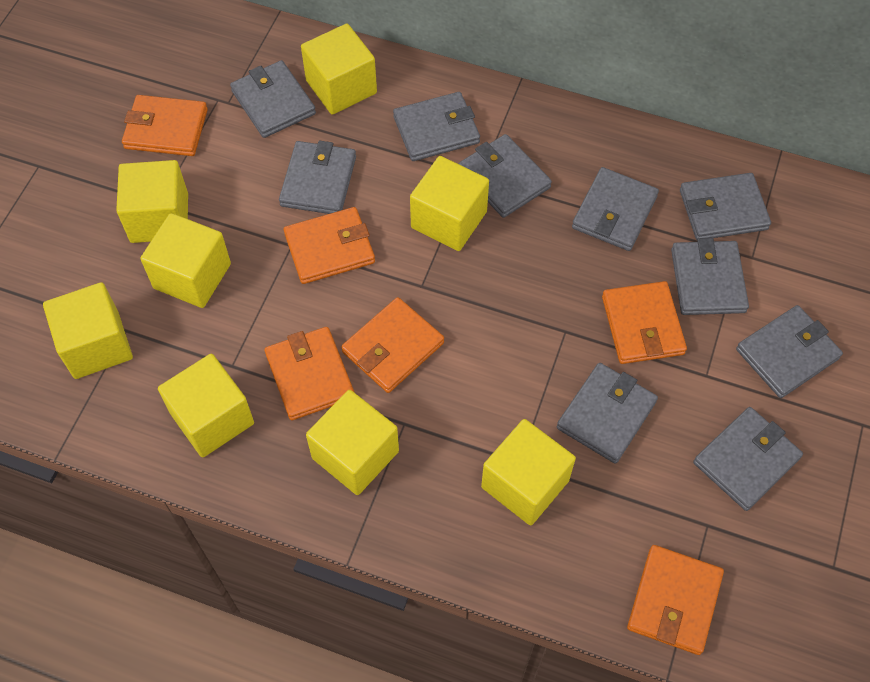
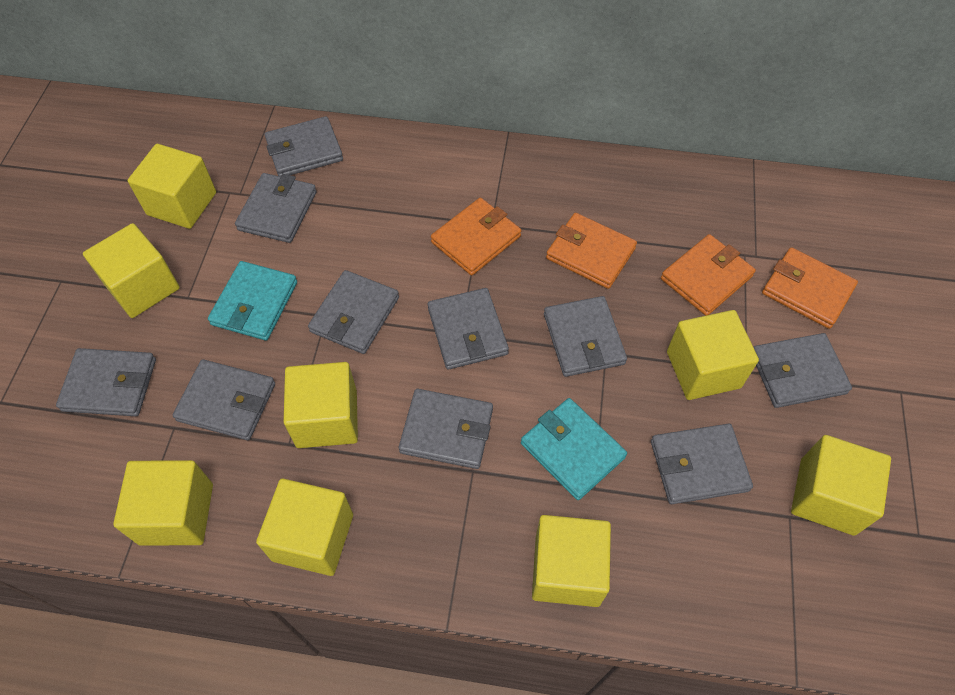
orange wallet: 6 -> 4
turquoise wallet: 0 -> 2

